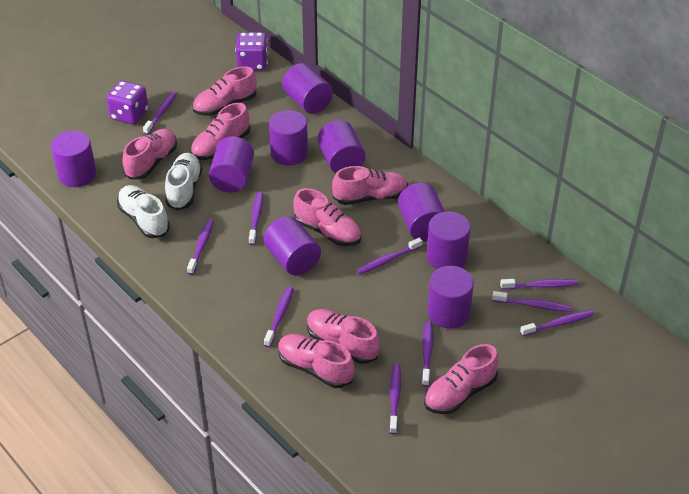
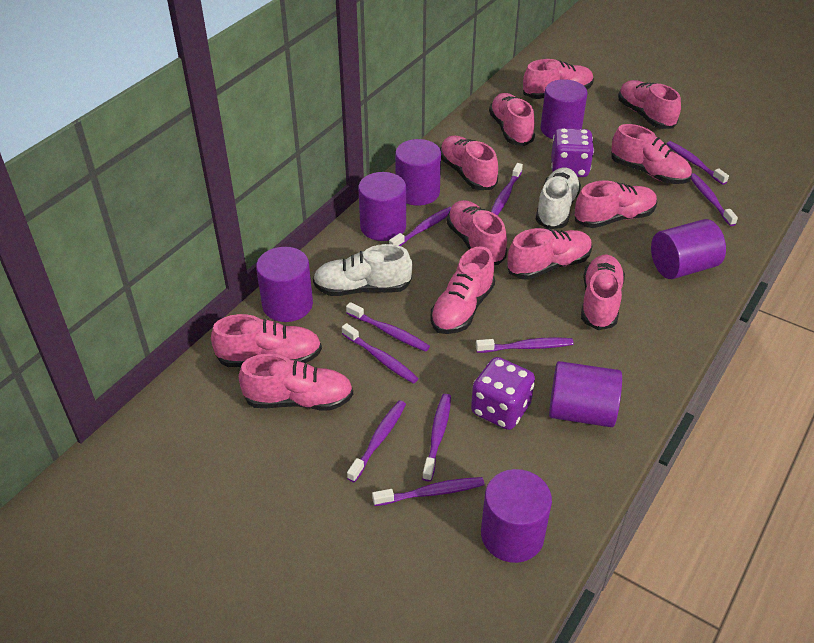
pink shoe: 8 -> 12
purple cylinder: 9 -> 7

